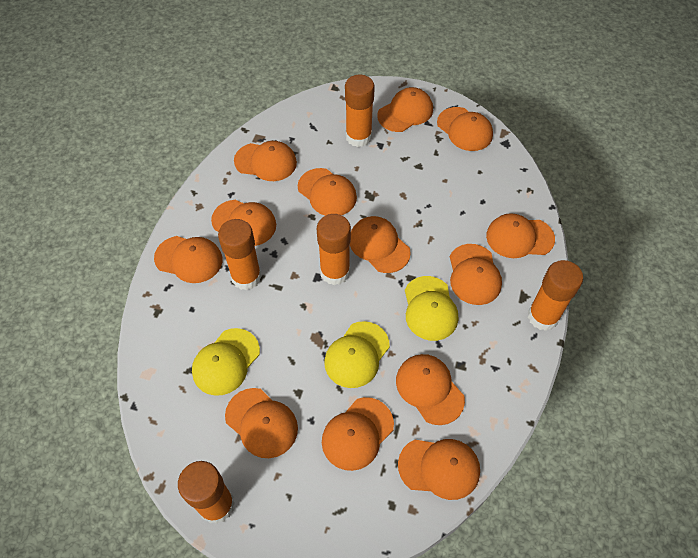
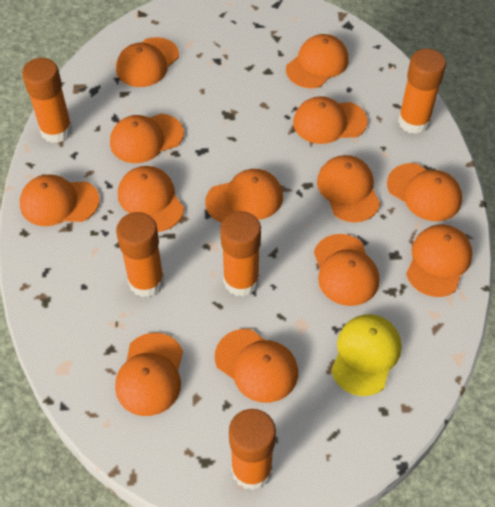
yellow cap: 3 -> 1

